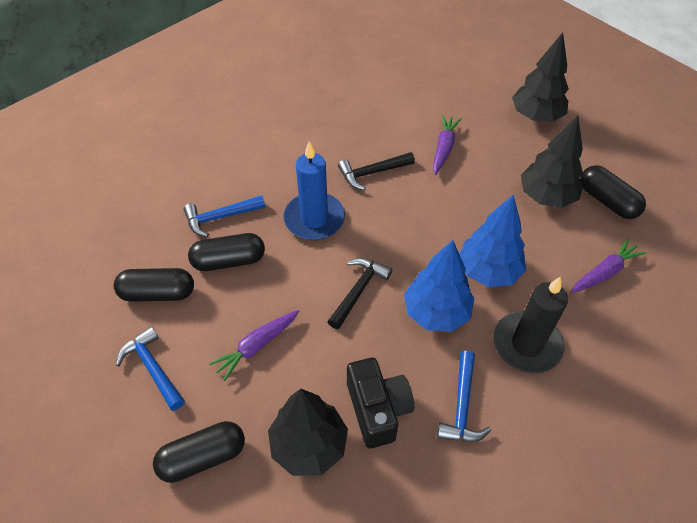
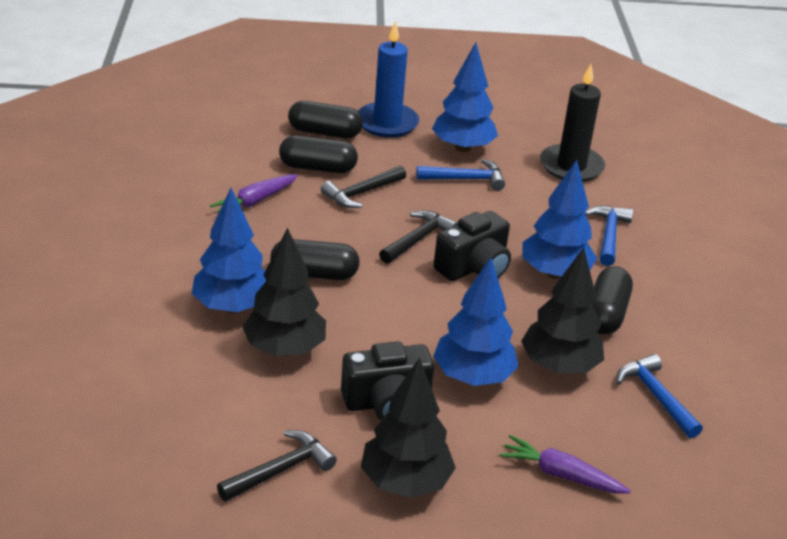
black camera: 1 -> 2
black hammer: 2 -> 3
blue tree: 2 -> 4
purple carrot: 3 -> 2

